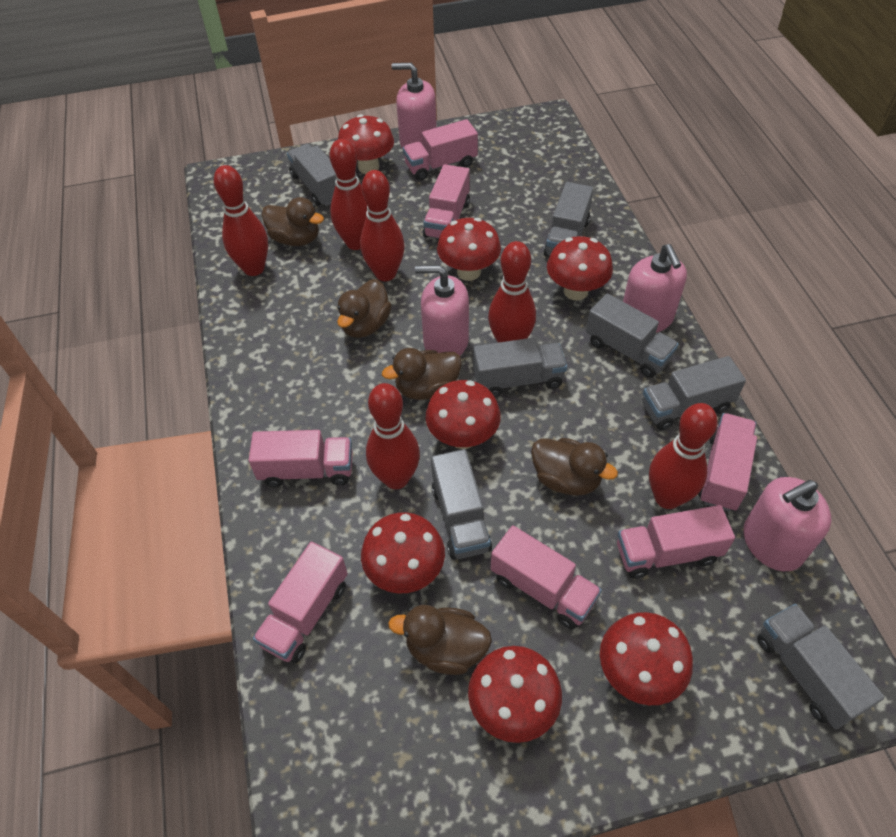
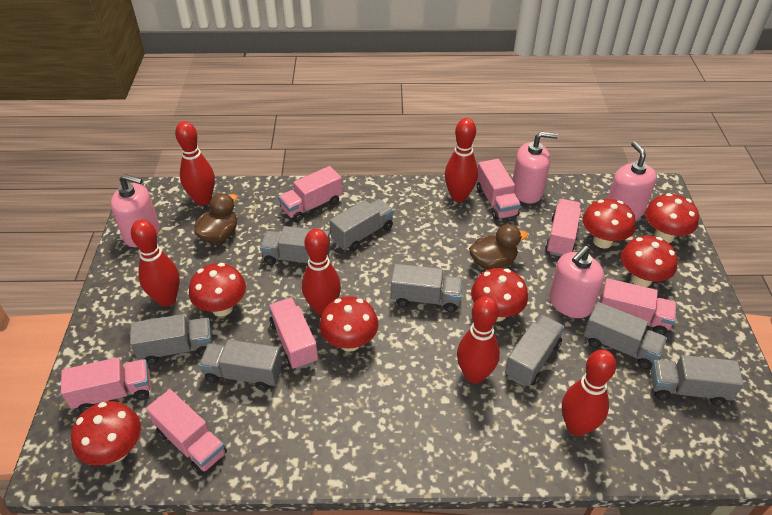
brown duck: 5 -> 2
grey truck: 7 -> 8

